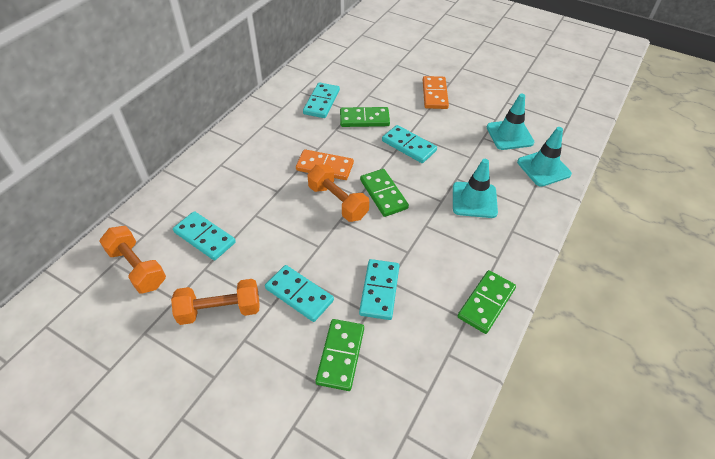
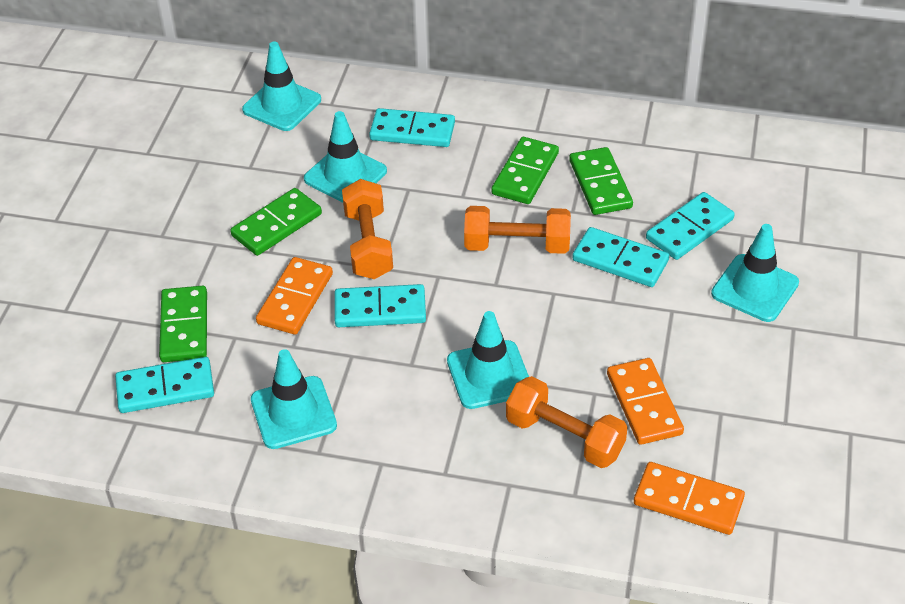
orange domino: 2 -> 3
turquoise traffic cone: 3 -> 5

